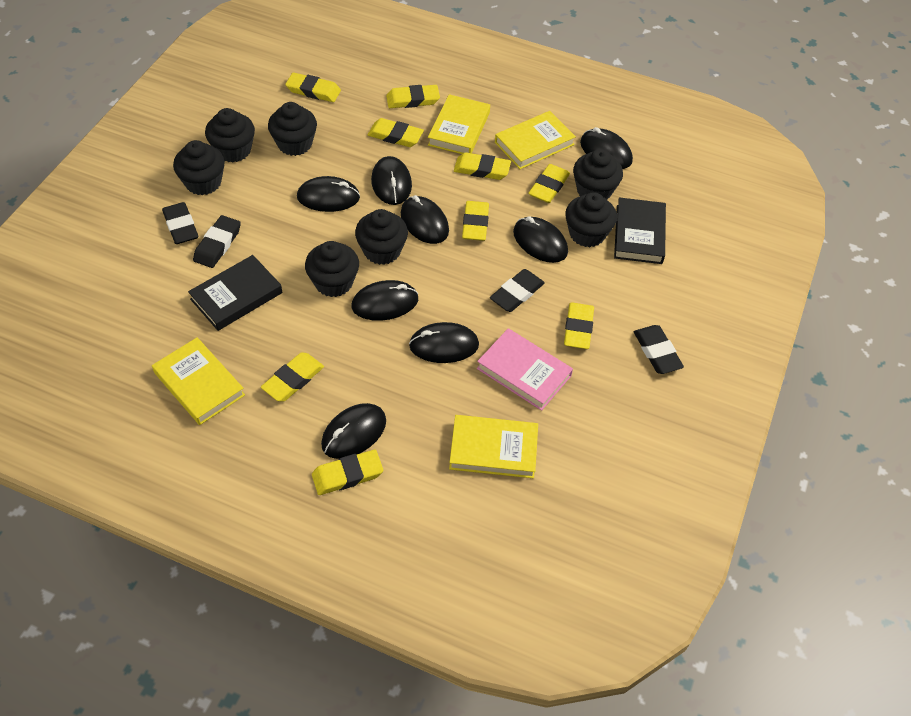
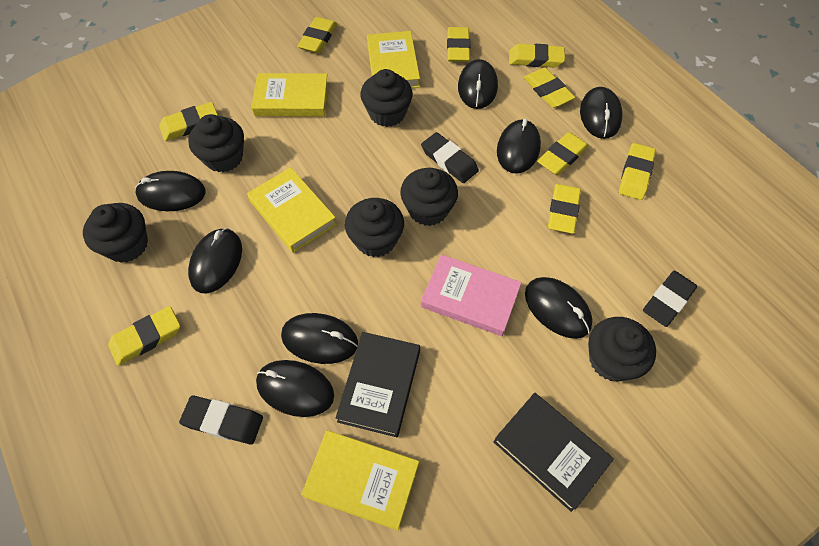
black cupcake: 7 -> 6
black eraser: 4 -> 3

